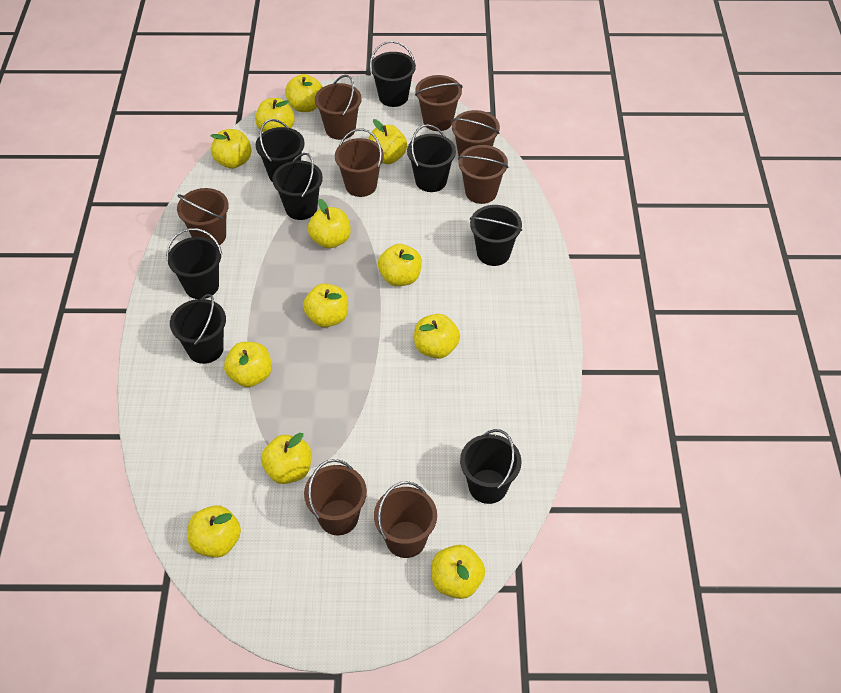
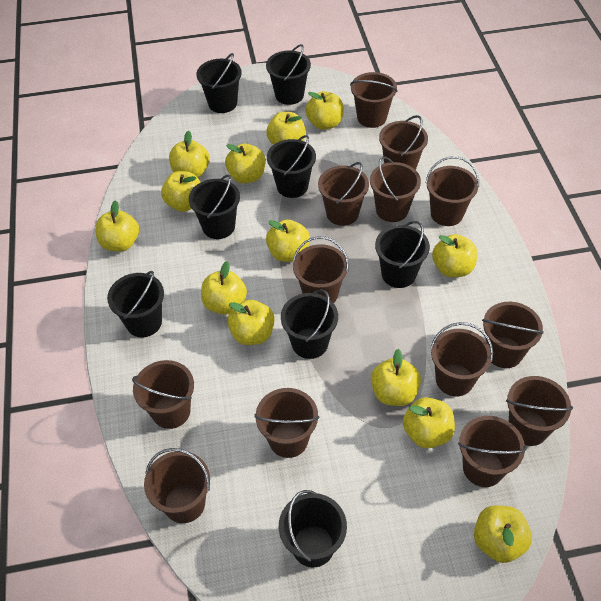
brown bucket: 8 -> 13
yellow apple: 12 -> 13

